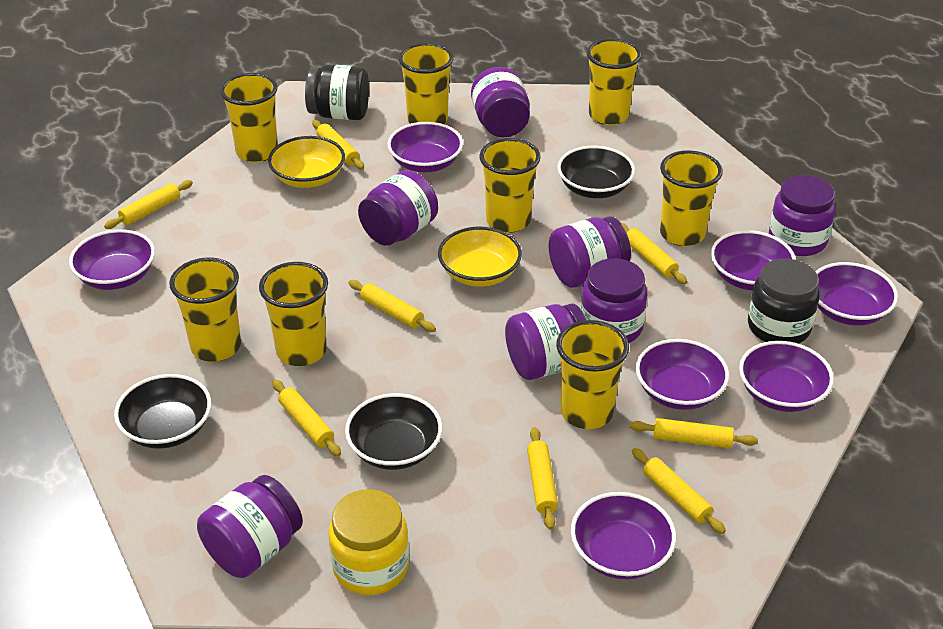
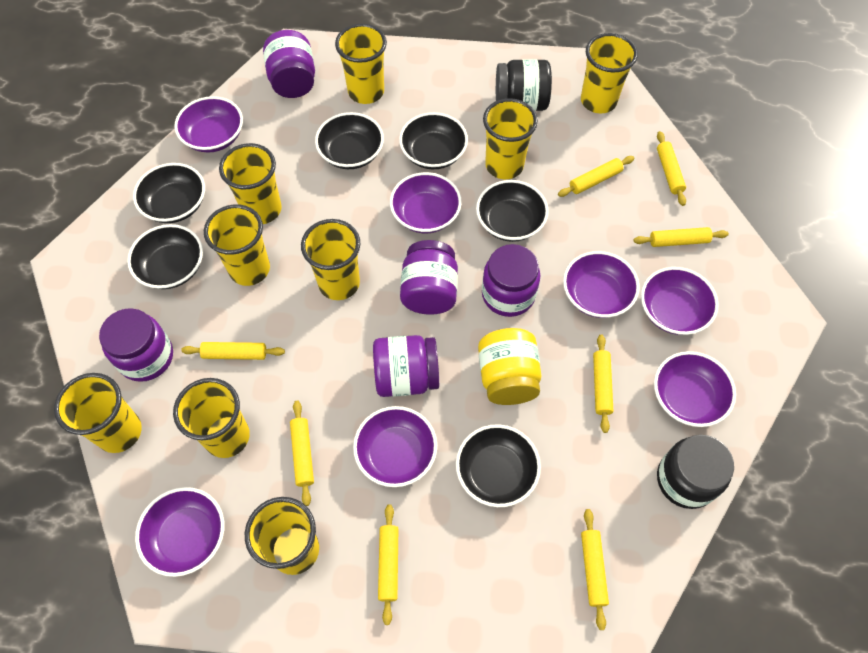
black bowl: 3 -> 6
purple jar: 7 -> 5
yellow bowl: 2 -> 0
yellow cup: 8 -> 9

